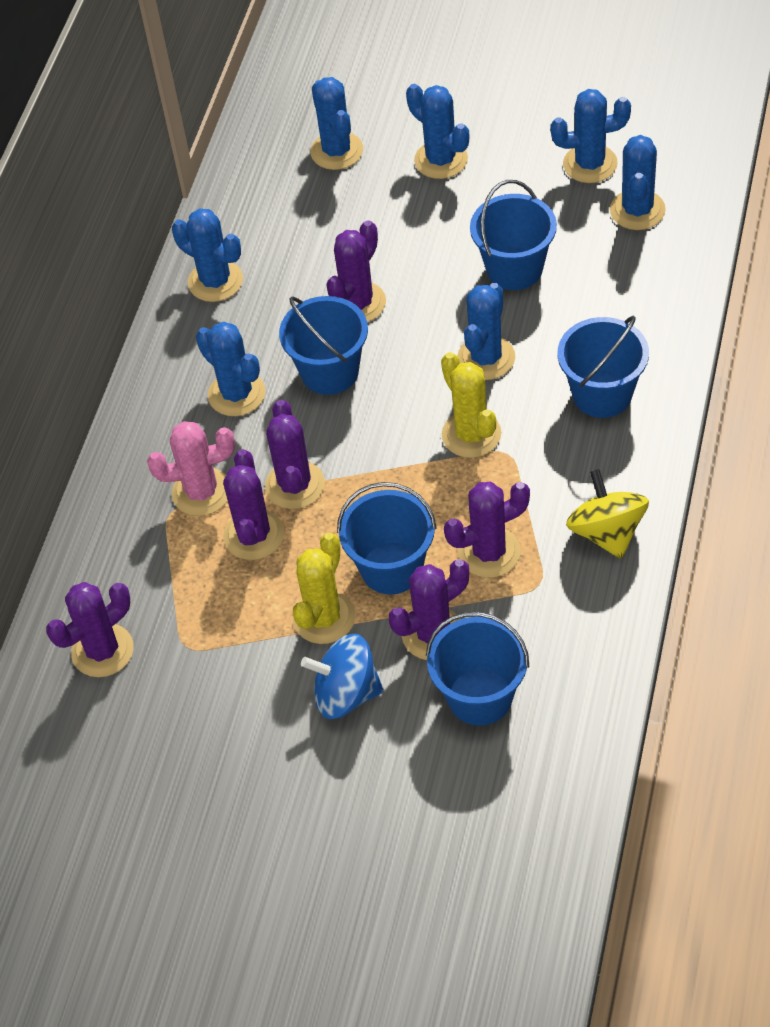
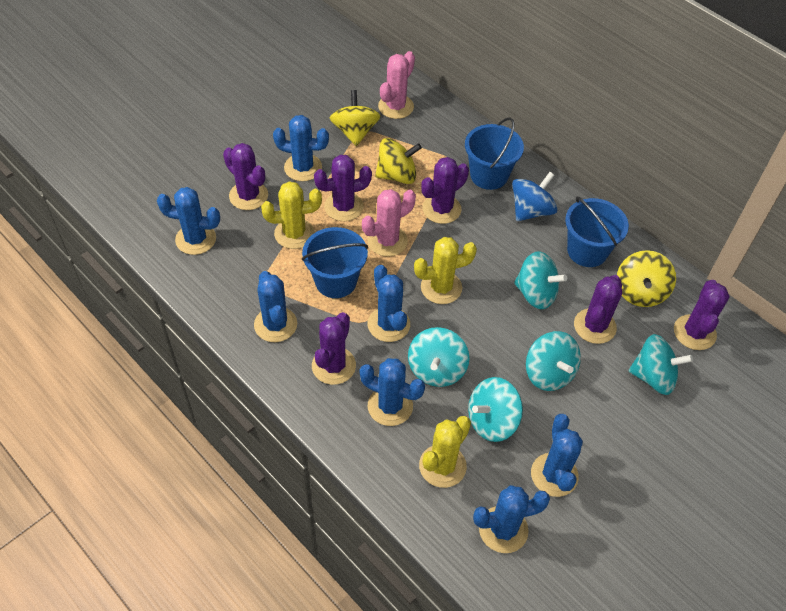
blue bucket: 5 -> 3
pink cactus: 1 -> 2
turquoise spinning top: 0 -> 5
yellow cactus: 2 -> 3
yellow spinning top: 1 -> 3

